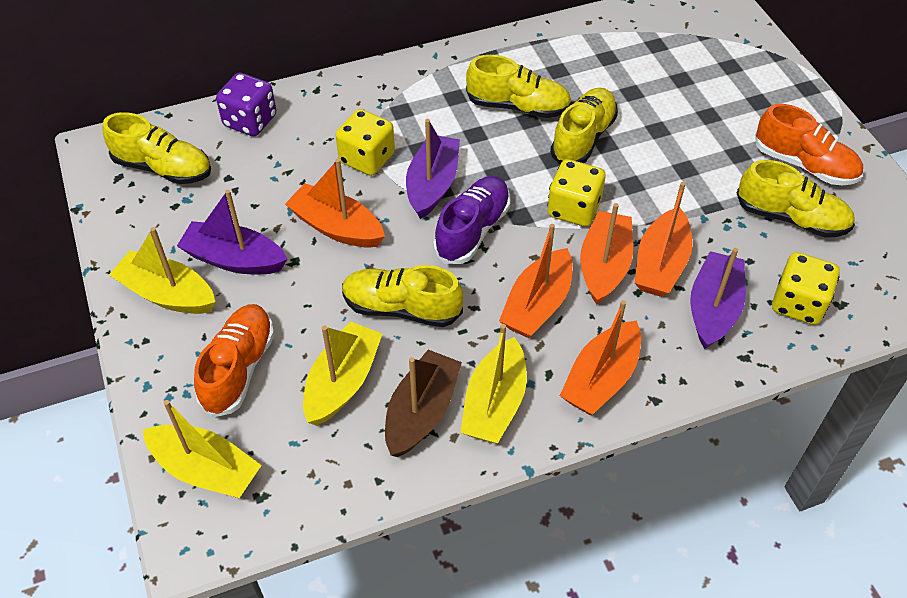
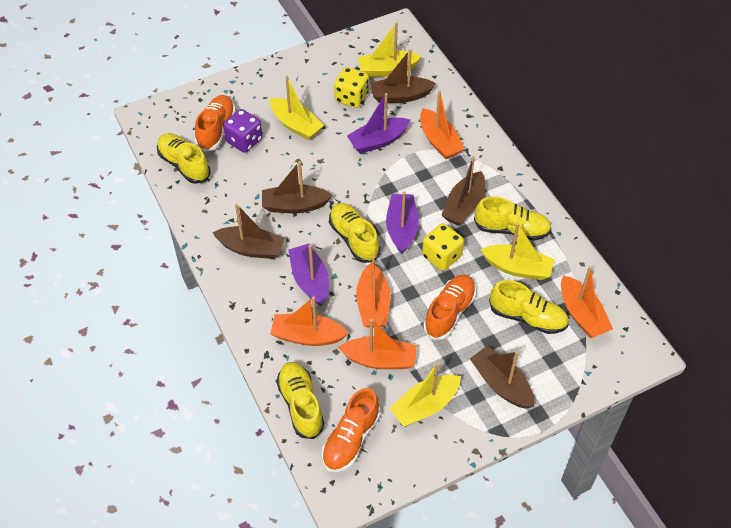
brown boat: 1 -> 5
orange shoe: 2 -> 3
purple shoe: 1 -> 0
yellow dice: 3 -> 2

